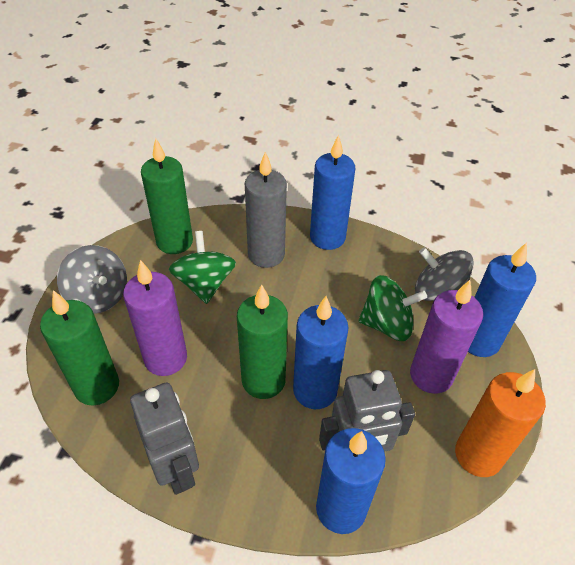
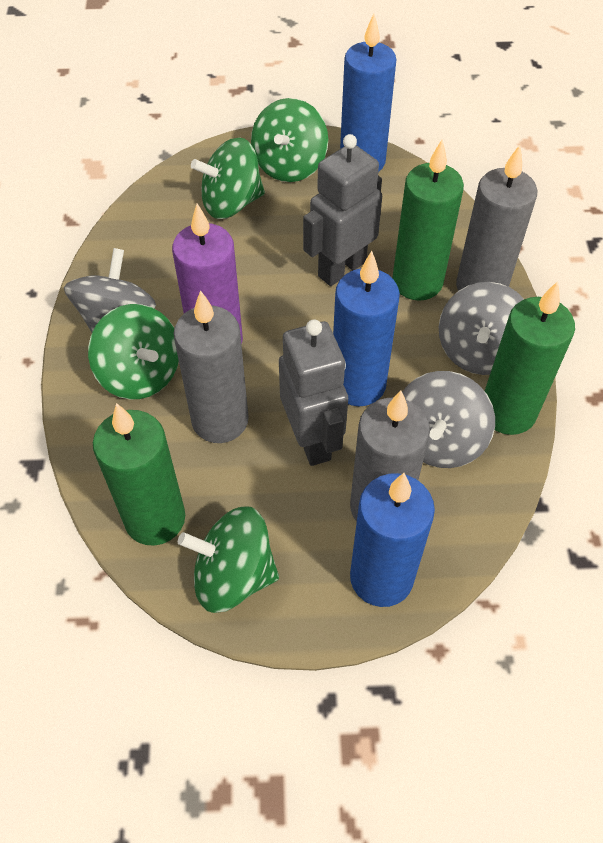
blue candle: 4 -> 3
green spinning top: 2 -> 4
grey candle: 1 -> 3
grey spinning top: 2 -> 3
orange candle: 1 -> 0
purple candle: 2 -> 1

